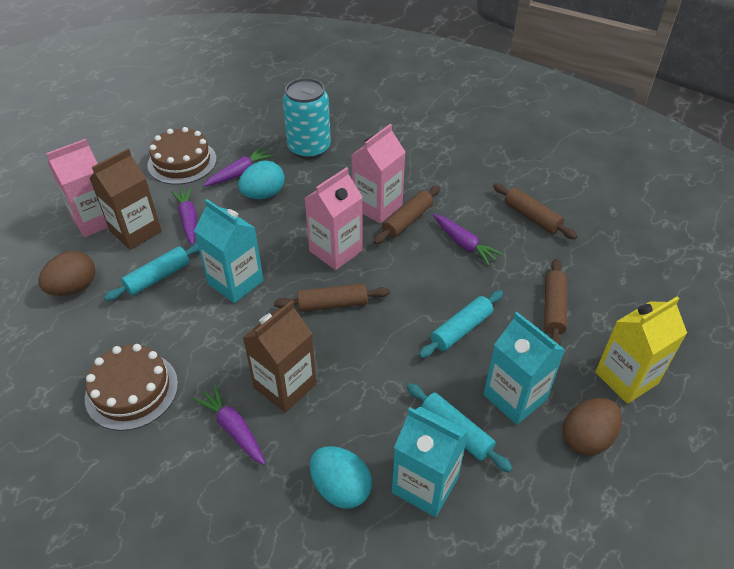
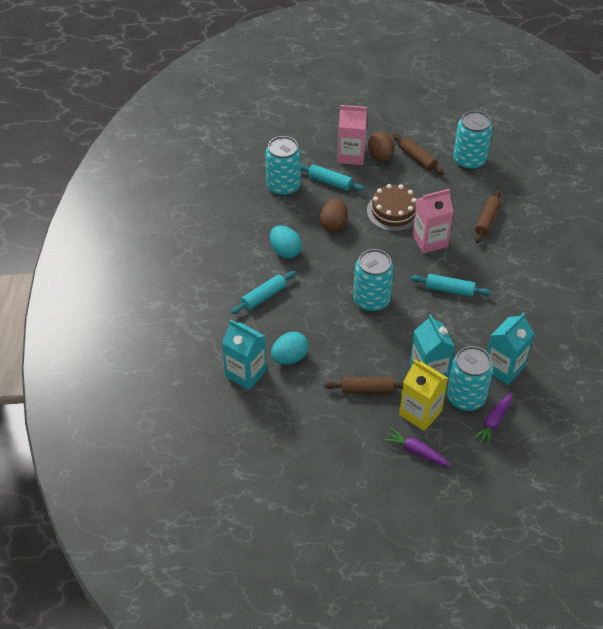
brown cake: 2 -> 1
brown carton: 2 -> 0
brown rolling pin: 4 -> 3
pink carton: 3 -> 2
purple carrot: 4 -> 2
turquoise can: 1 -> 4

